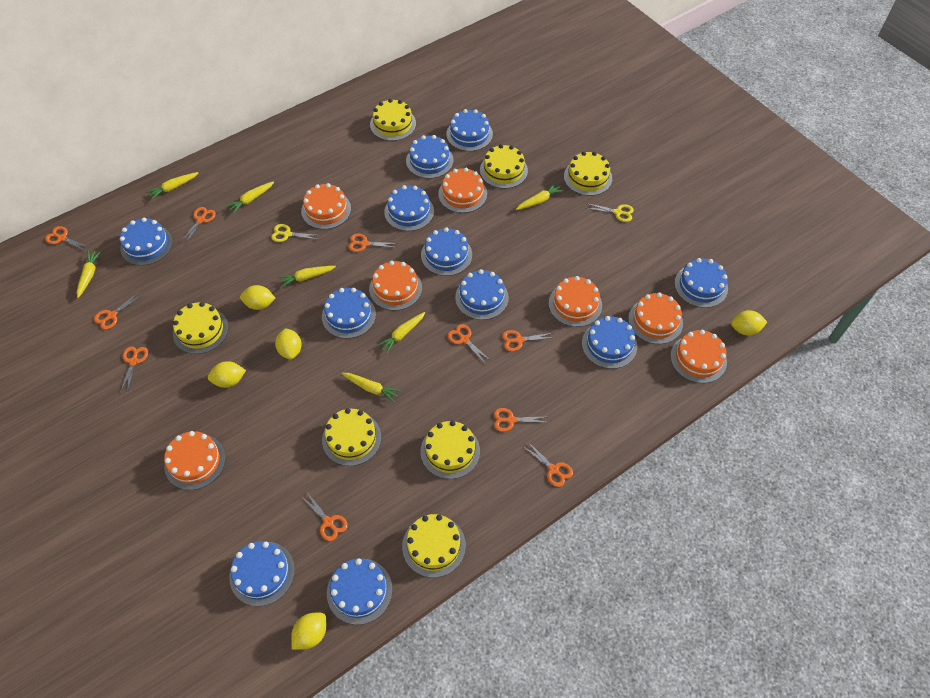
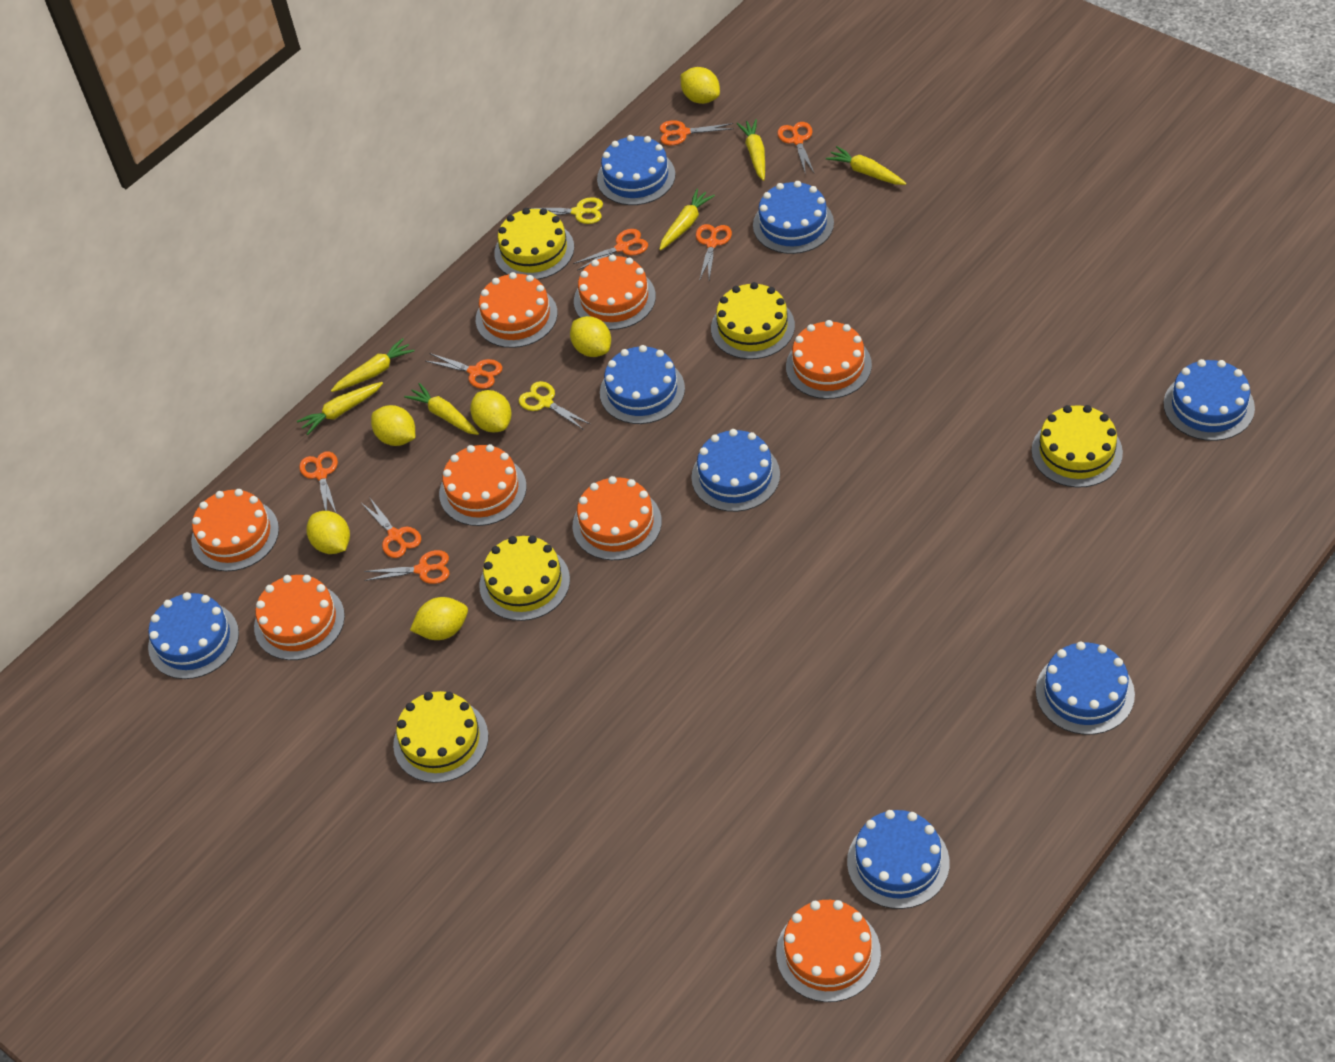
blue cake: 11 -> 8
orange cake: 7 -> 8
orange scissors: 10 -> 8
yellow cake: 7 -> 5
yellow carrot: 7 -> 6
yellow lemon: 5 -> 6

